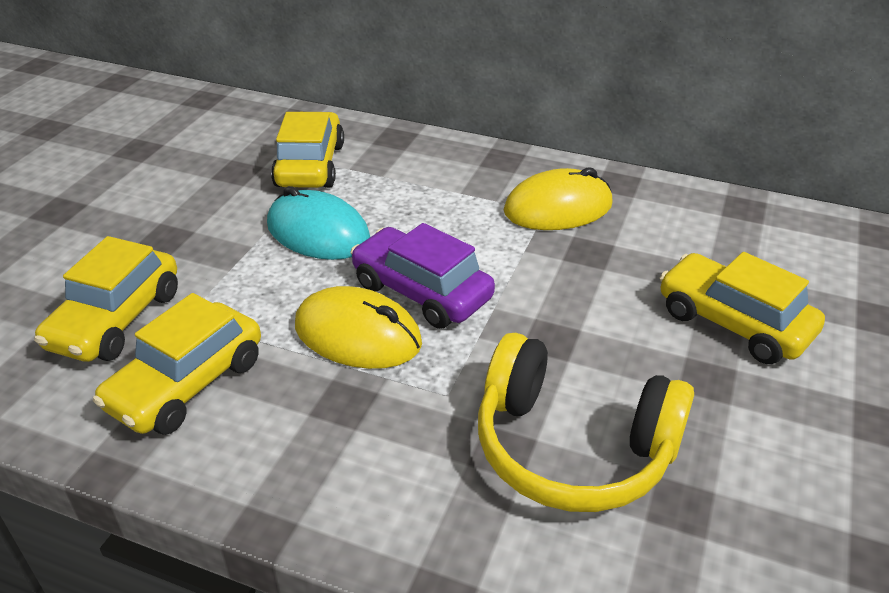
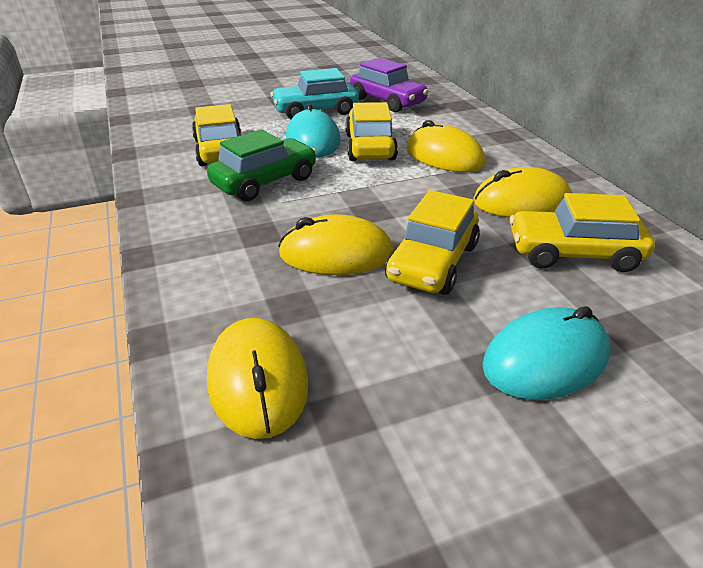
green car: 0 -> 1
turquoise car: 0 -> 1
turquoise mouse: 1 -> 2
yellow headphones: 1 -> 0
yellow mouse: 2 -> 4

